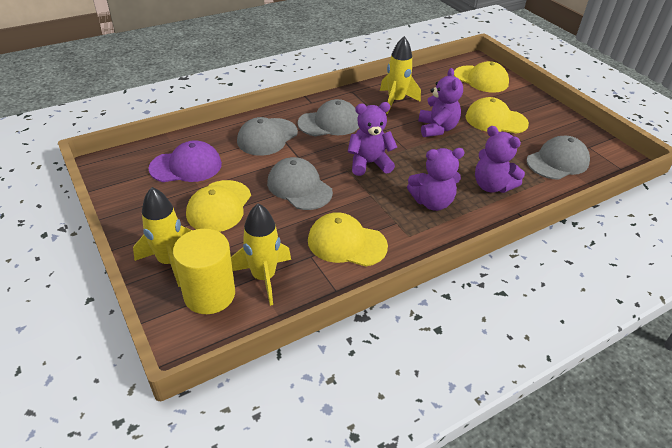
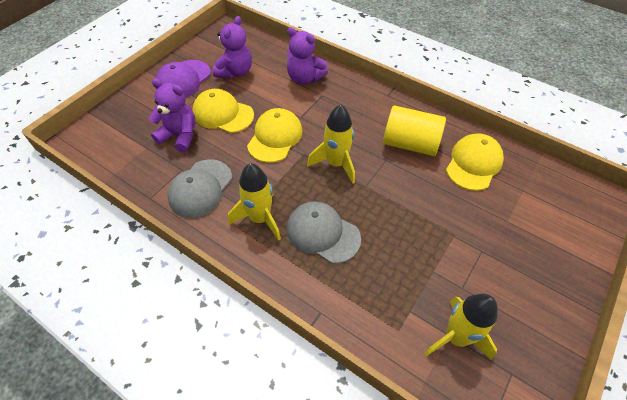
grey cap: 4 -> 2
purple teddy bear: 4 -> 3
yellow cap: 4 -> 3

